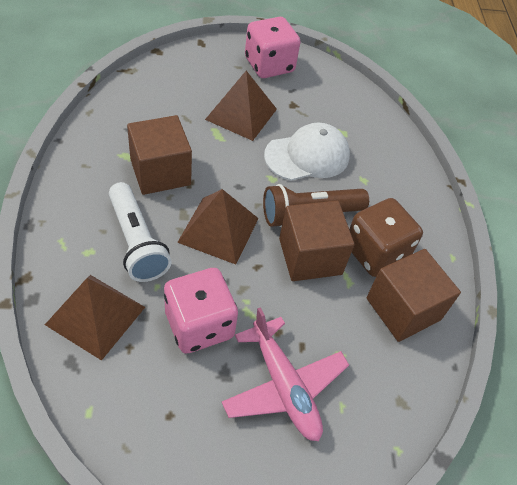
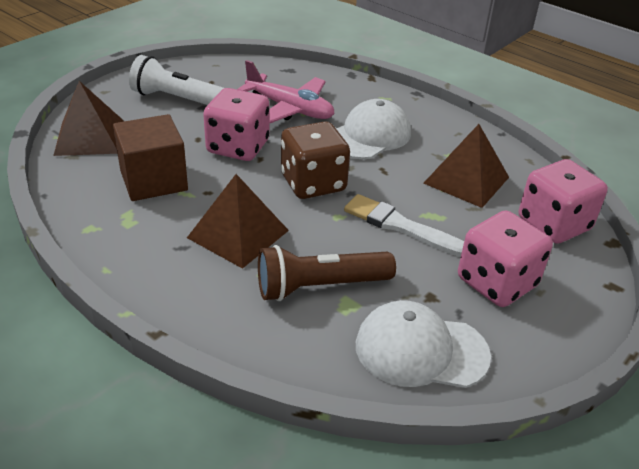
brown cube: 3 -> 1
pink dice: 2 -> 3
white brush: 0 -> 1
white cap: 1 -> 2

